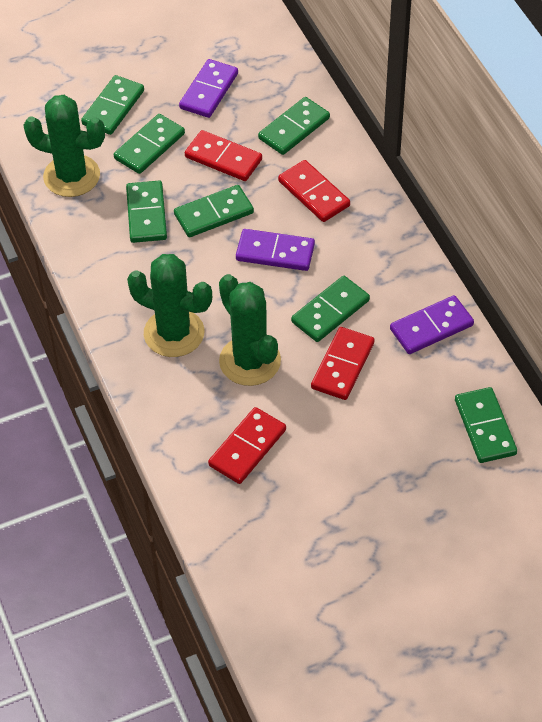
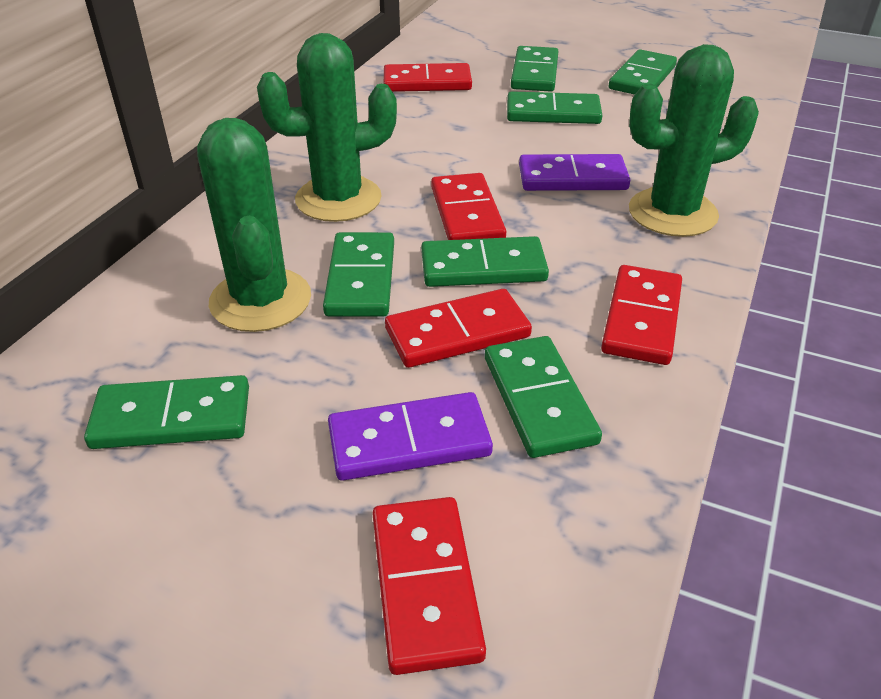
purple domino: 3 -> 2
red domino: 4 -> 5

